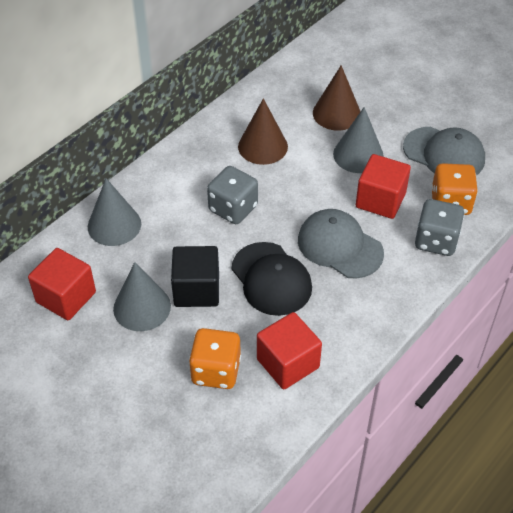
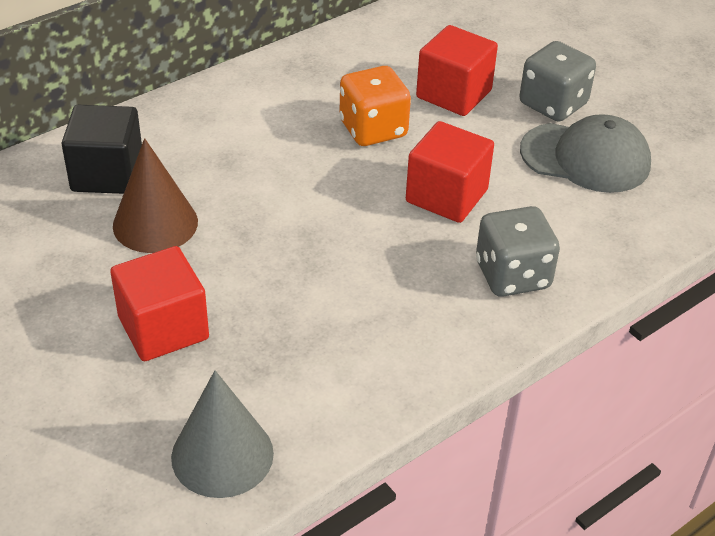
black cap: 1 -> 0
brown cone: 2 -> 1
grey cap: 2 -> 1
grey cone: 3 -> 1
orange dice: 2 -> 1

